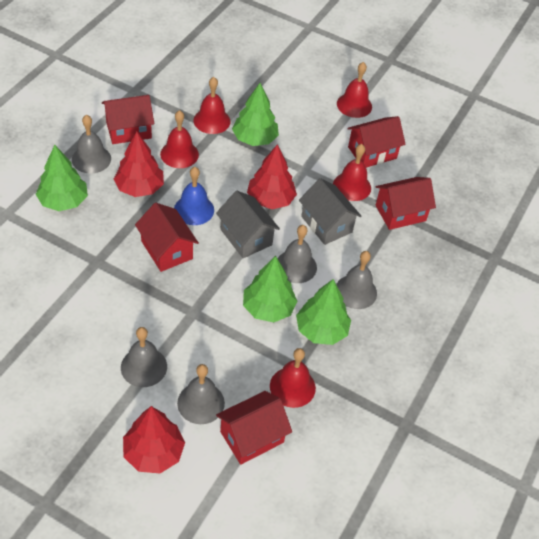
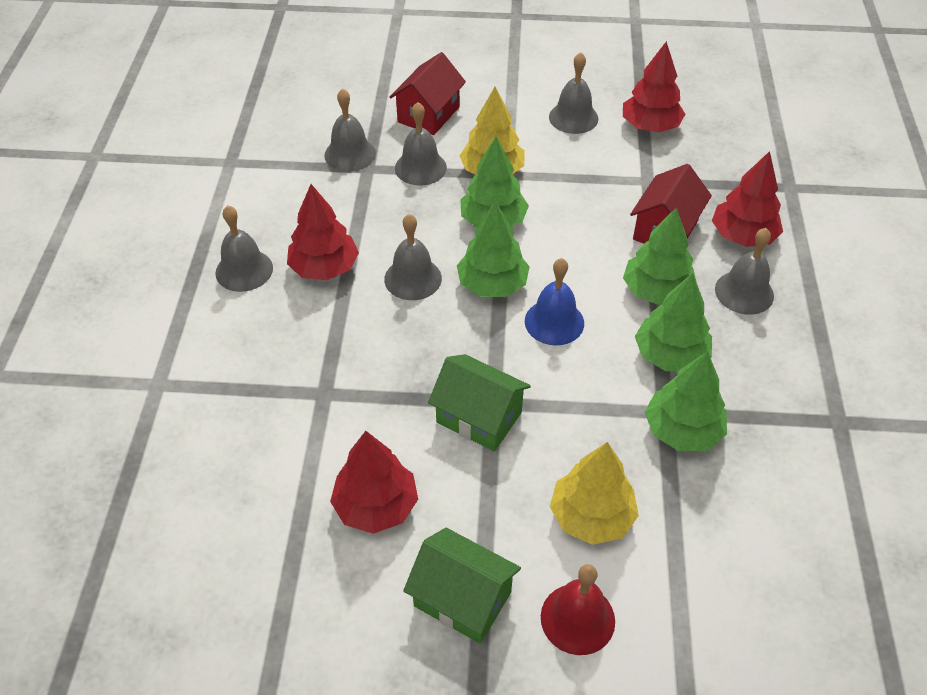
green house: 0 -> 2
green tree: 4 -> 5
grey bell: 5 -> 6
grey house: 2 -> 0
red bell: 5 -> 1
red house: 5 -> 2
red tree: 3 -> 4
yellow tree: 0 -> 2

